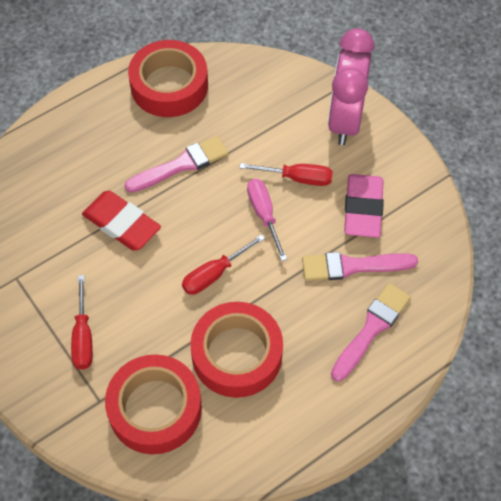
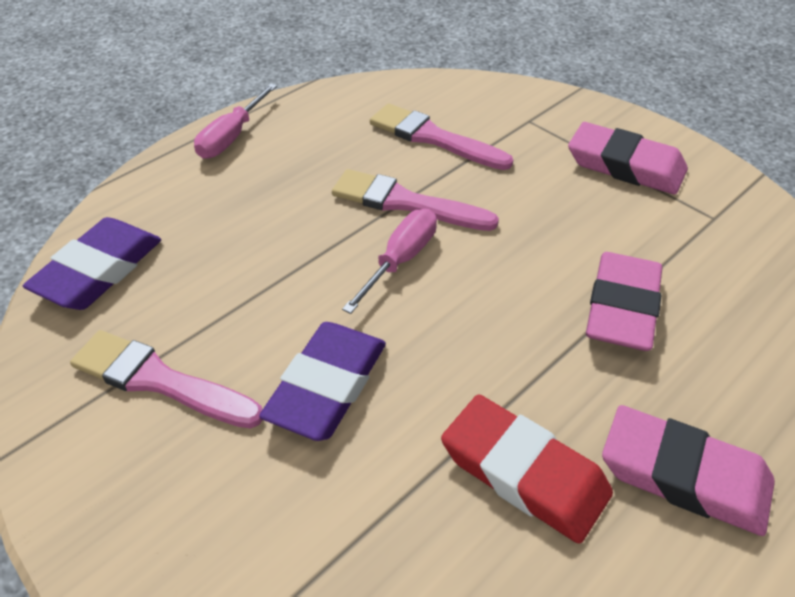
pink clock: 1 -> 0
pink eraser: 1 -> 3
pink screwdriver: 1 -> 2
purple eraser: 0 -> 2
red screwdriver: 3 -> 0
red tape: 3 -> 0

